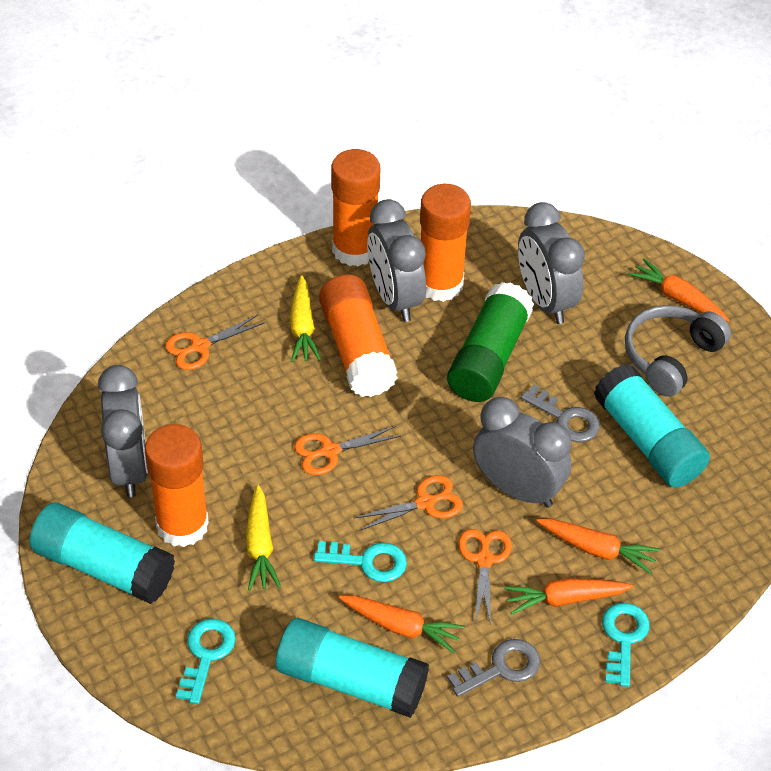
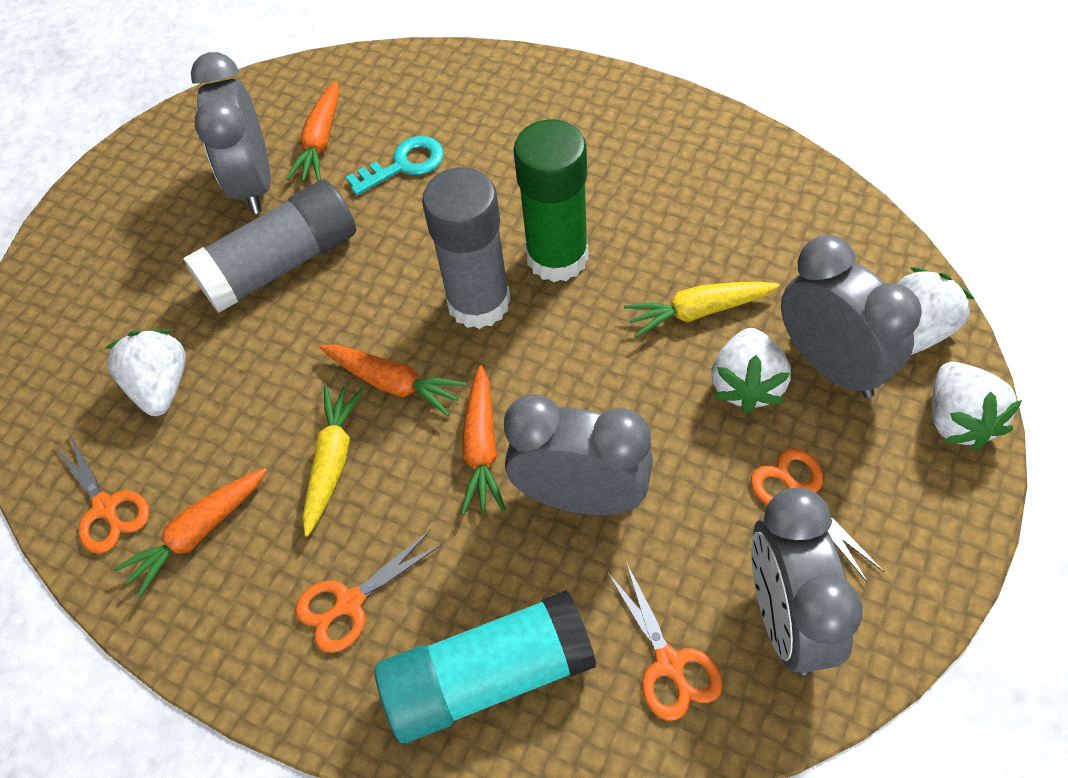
grey glue stick: 0 -> 2
grey headphones: 1 -> 0
grey key: 2 -> 0
orange glue stick: 4 -> 0
turquoise glue stick: 3 -> 1
turquoise key: 3 -> 1
white strawberry: 0 -> 4

